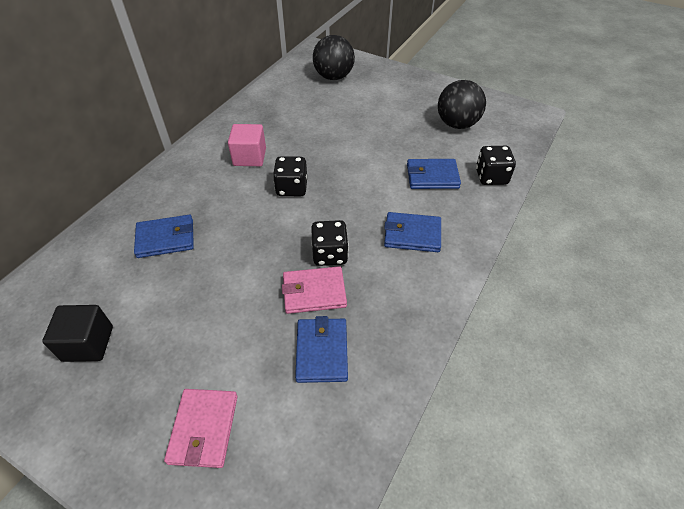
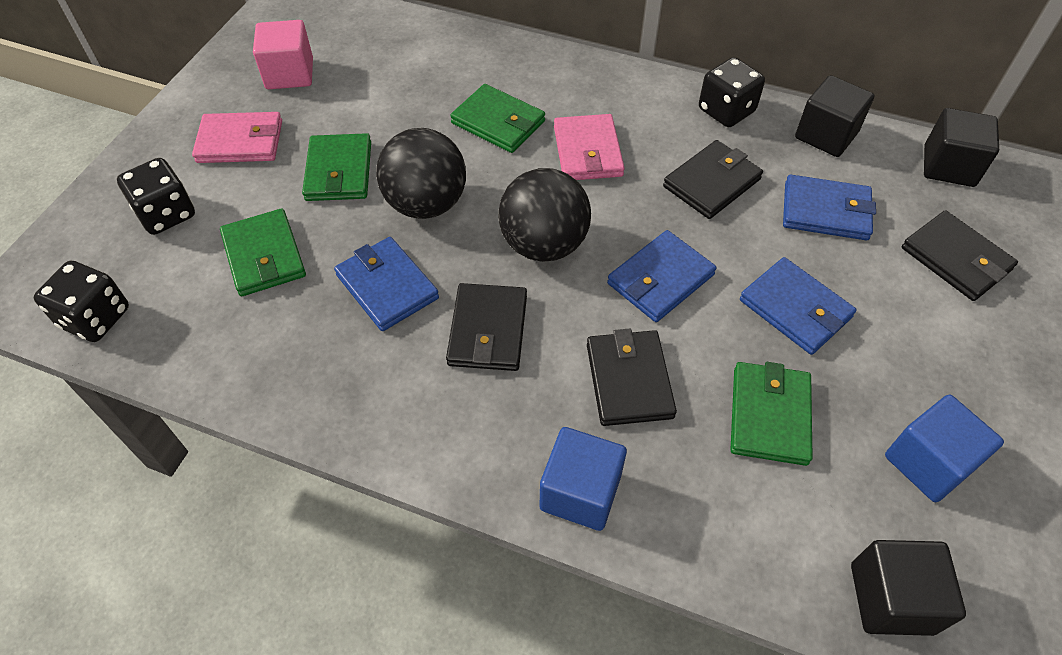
black cube: 1 -> 3
black wallet: 0 -> 4
blue cube: 0 -> 2
green wallet: 0 -> 4

